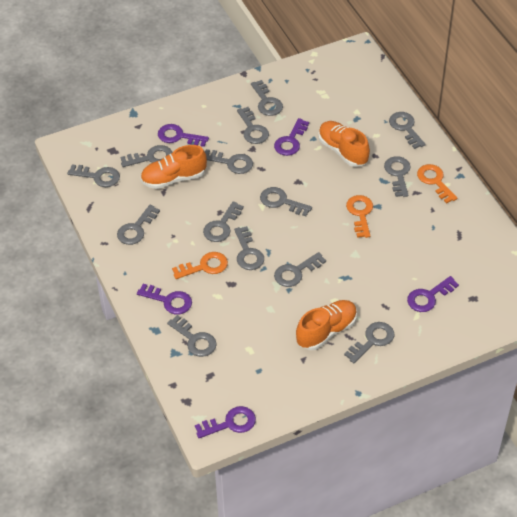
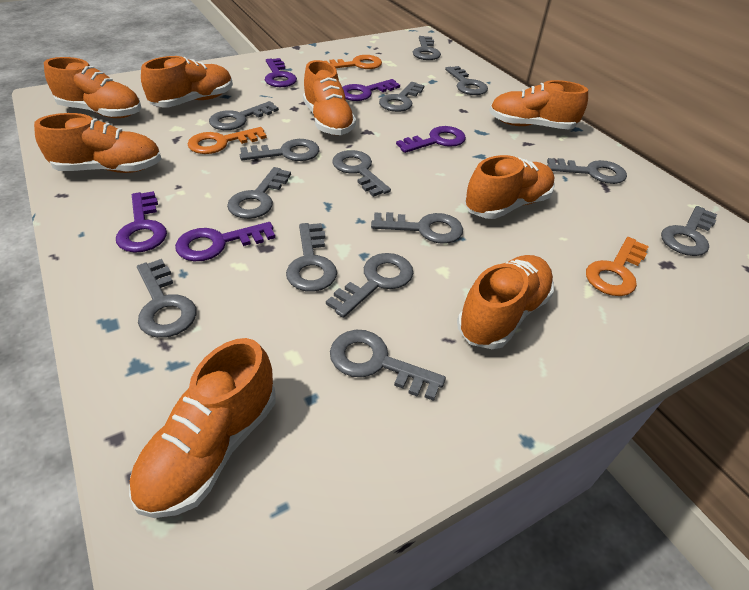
orange shoe: 3 -> 8

